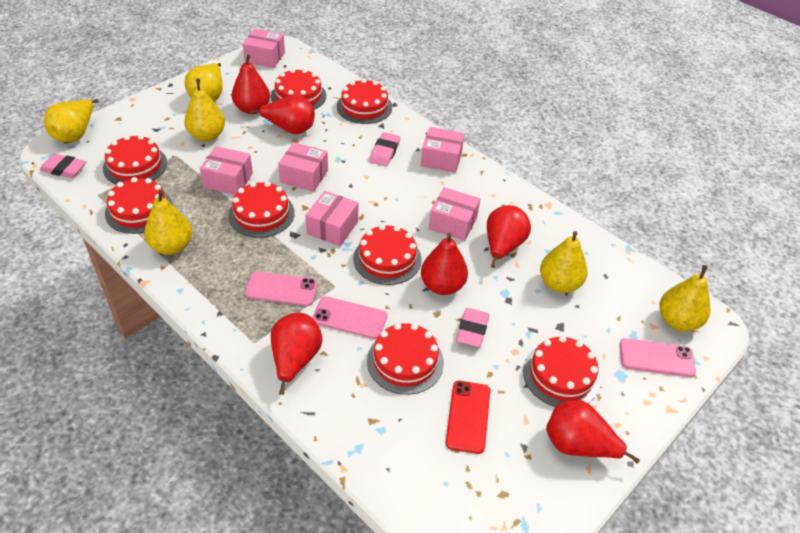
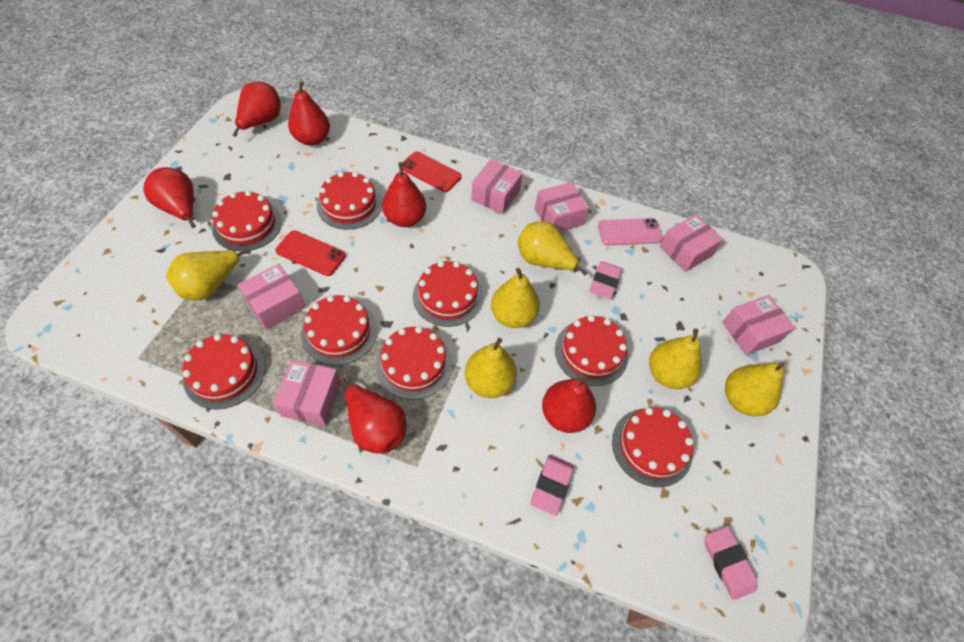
pink phone: 3 -> 1
red phone: 1 -> 2

